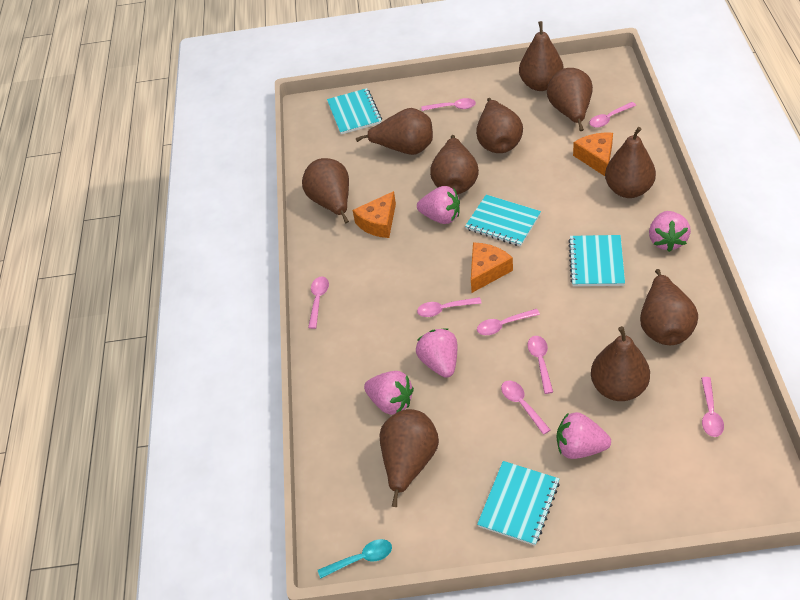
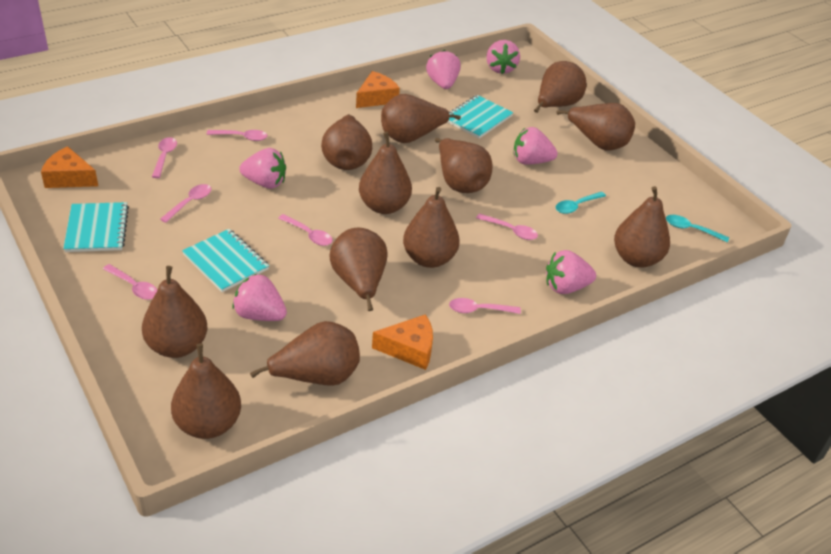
brown pear: 10 -> 12
pink spoon: 8 -> 7
pink strawberry: 5 -> 6
turquoise notebook: 4 -> 3
turquoise spoon: 1 -> 2

